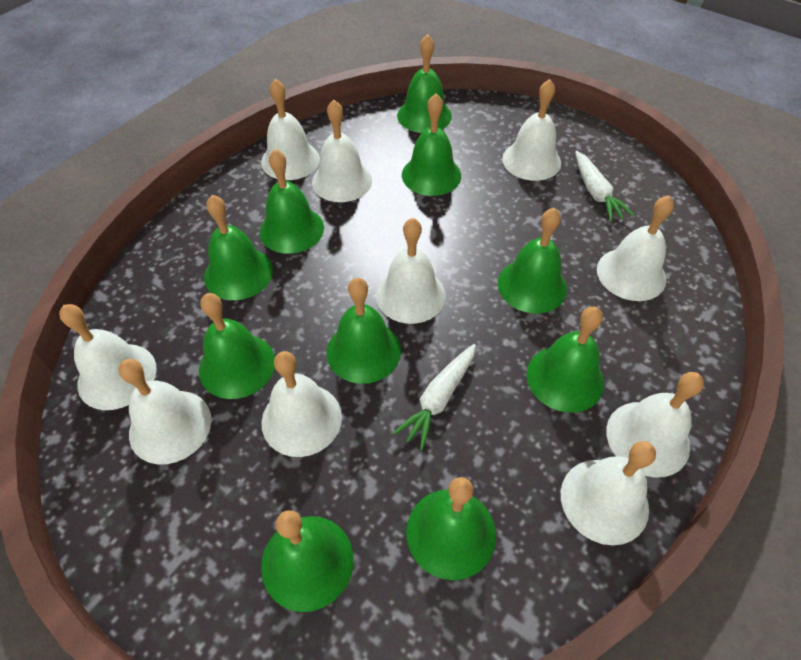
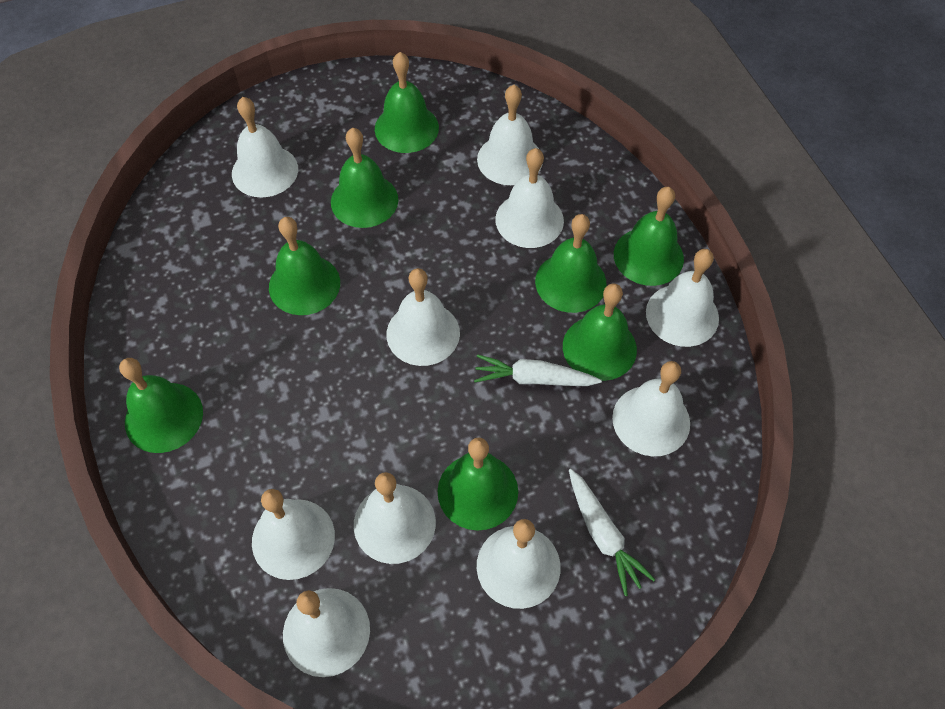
green bell: 10 -> 8

